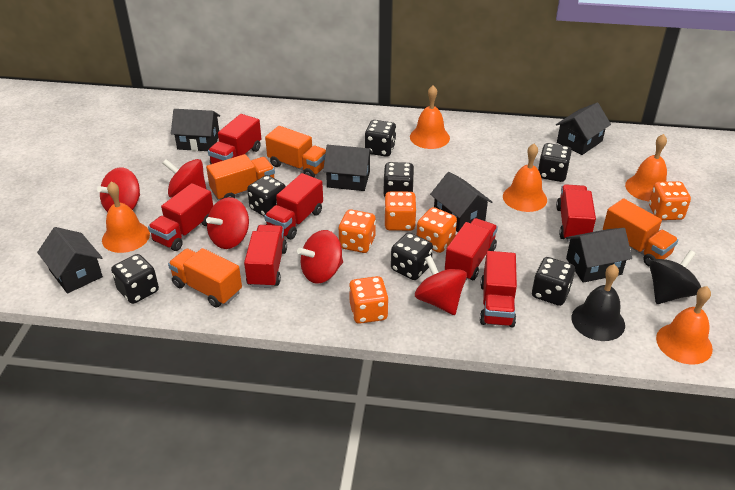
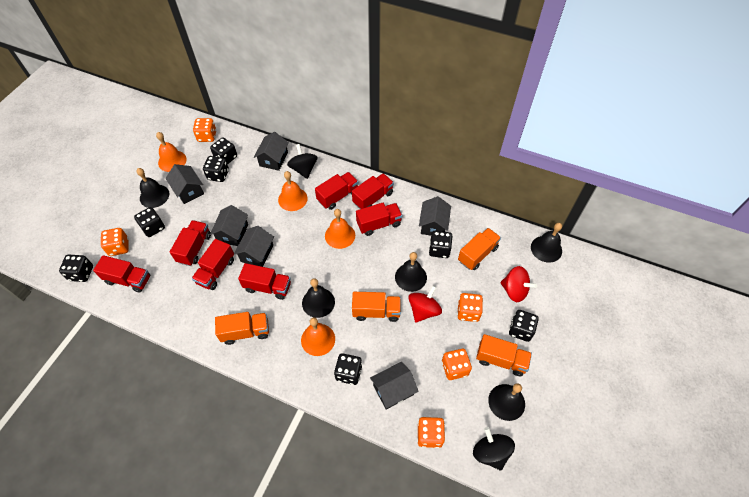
black bell: 1 -> 5
black spinning top: 1 -> 2
orange bell: 5 -> 4
red spinning top: 5 -> 2

